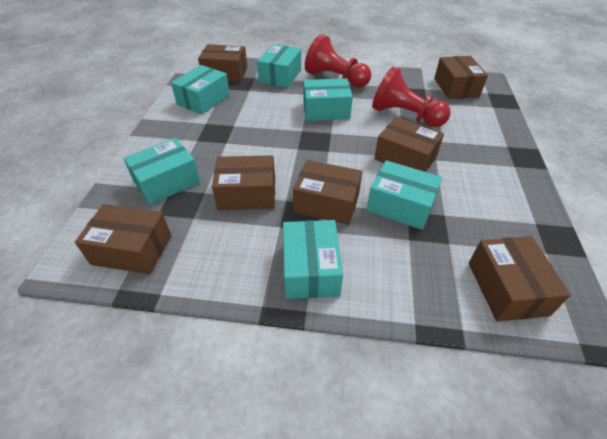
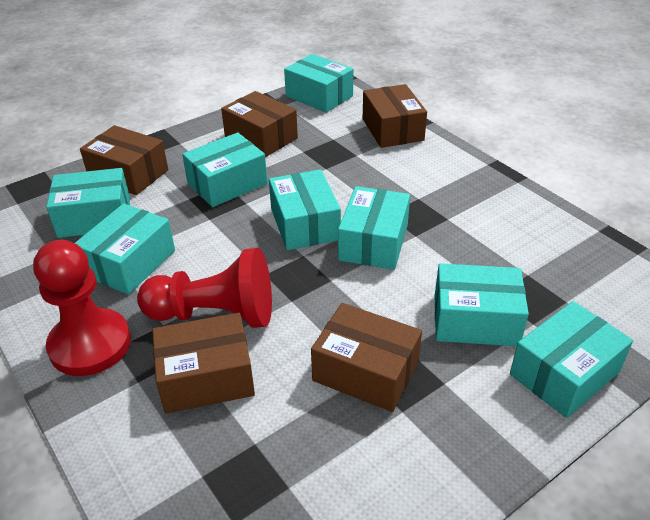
brown box: 7 -> 5
turquoise box: 6 -> 8

